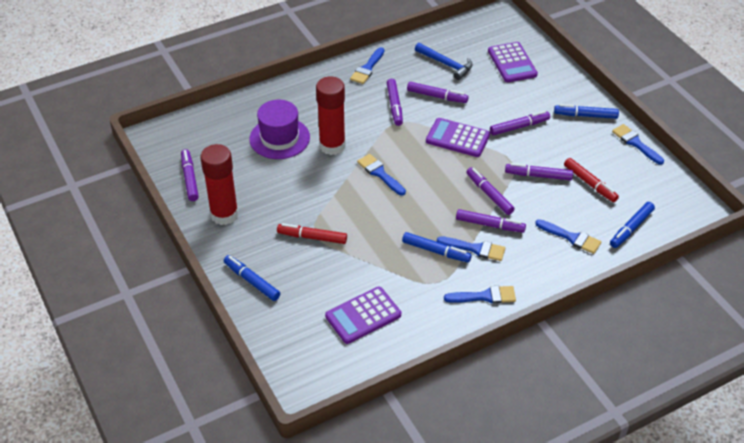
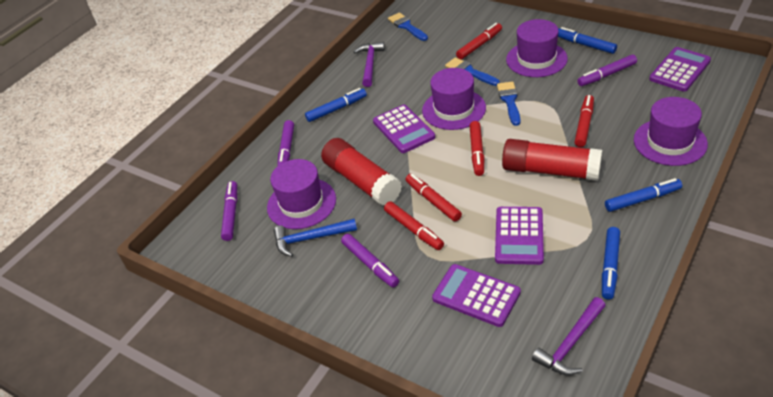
blue brush: 6 -> 3
purple calculator: 3 -> 4
purple hammer: 0 -> 2
purple hat: 1 -> 4
purple marker: 7 -> 4
red marker: 2 -> 5

